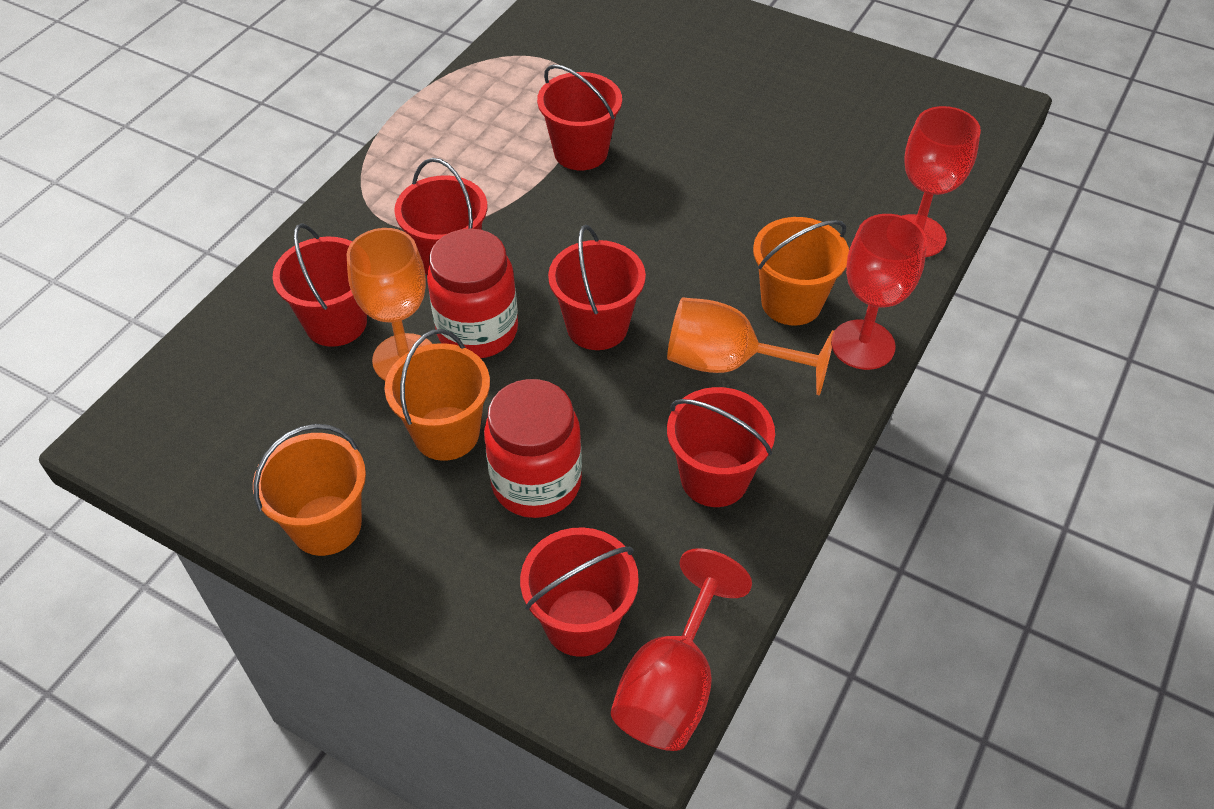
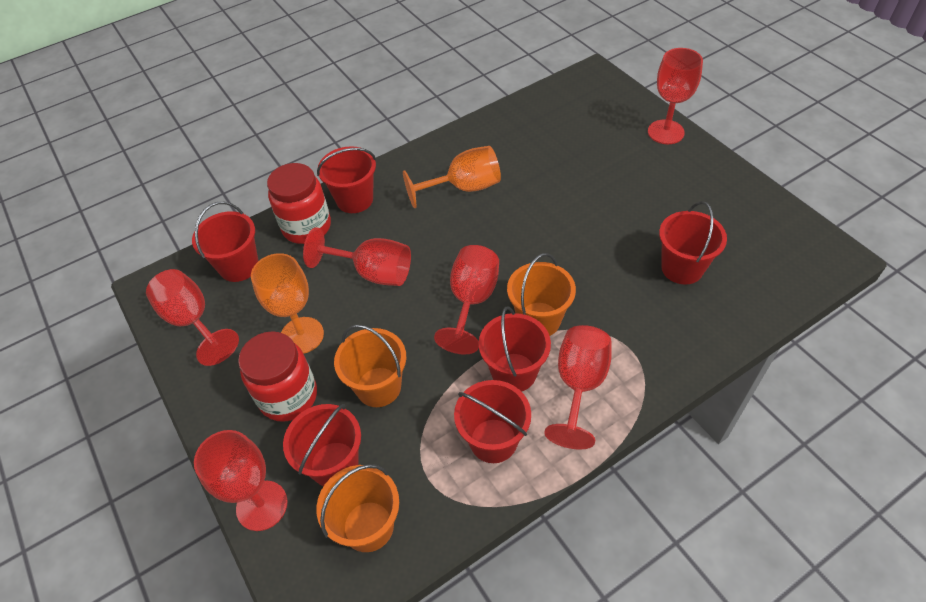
red goblet: 3 -> 6

